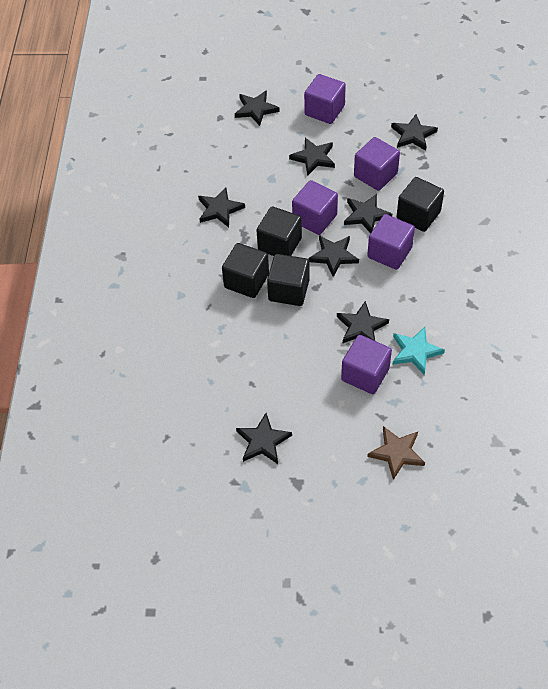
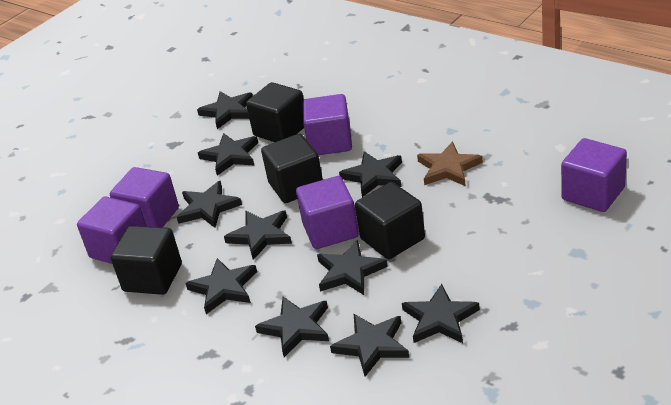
black star: 8 -> 10
turquoise star: 1 -> 0

